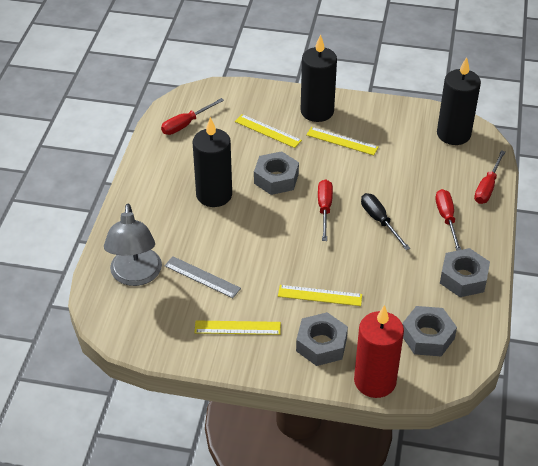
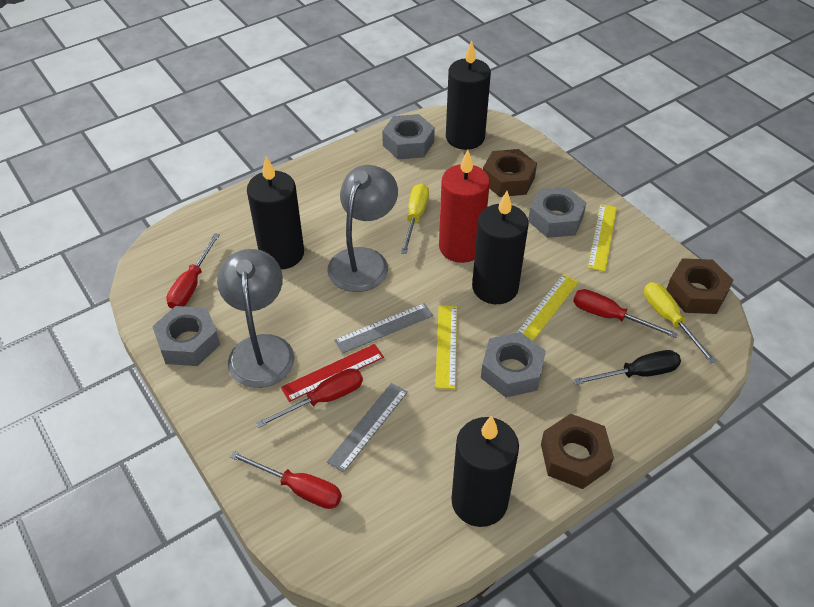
black candle: 3 -> 4
brown nut: 0 -> 3
grey lamp: 1 -> 2
grey ruler: 1 -> 2
red ruler: 0 -> 1
yellow ruler: 4 -> 3
yellow screwdriver: 0 -> 2

